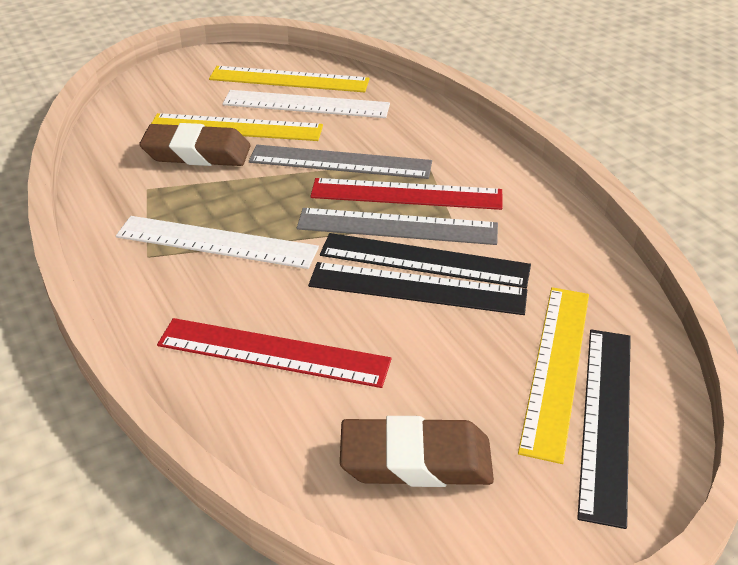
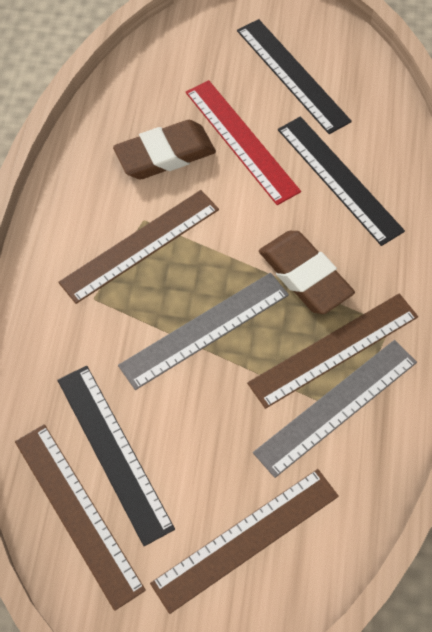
brown ruler: 0 -> 4
red ruler: 2 -> 1
white ruler: 2 -> 0
yellow ruler: 3 -> 0

